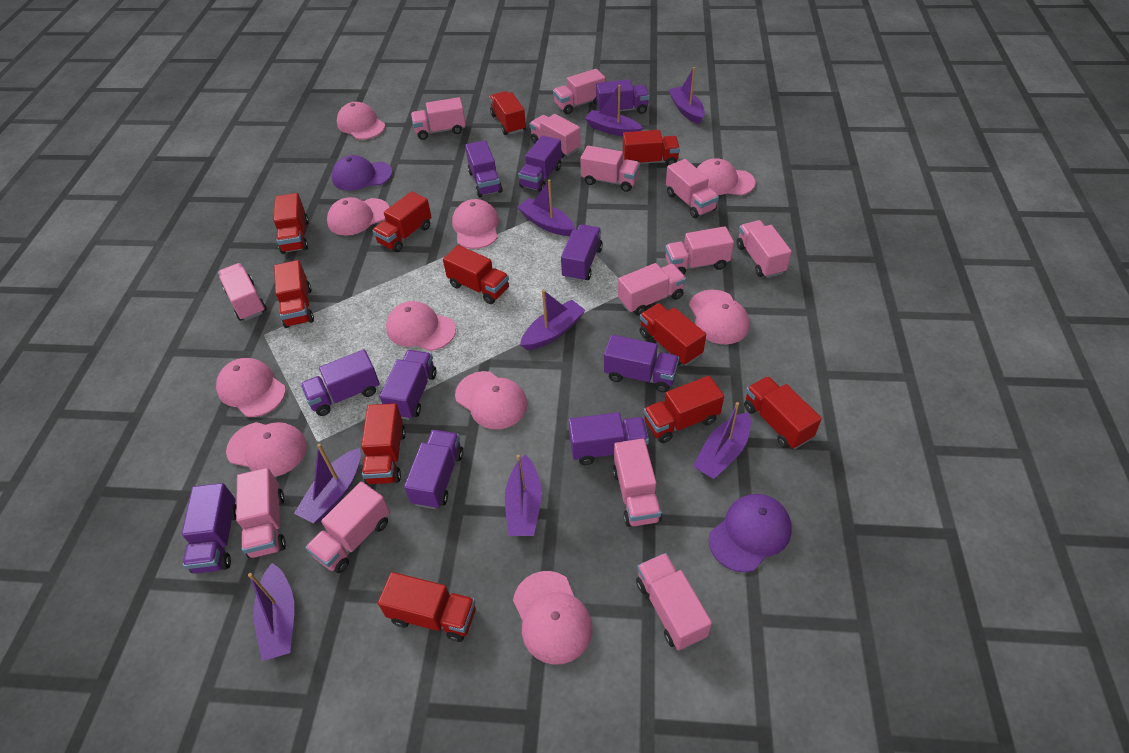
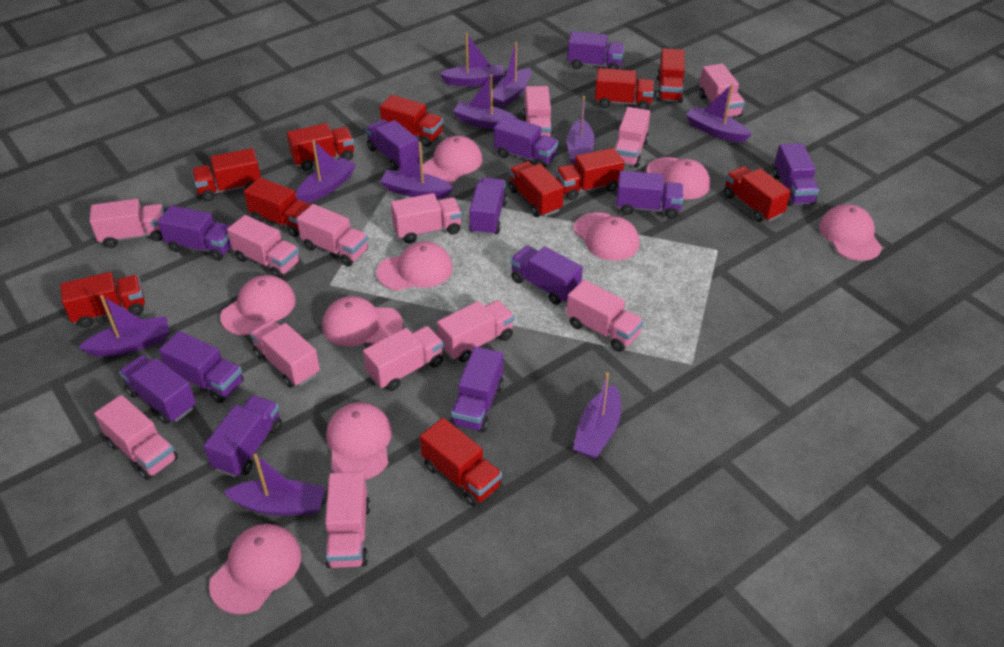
pink cap: 10 -> 9
purple boat: 8 -> 10
purple cap: 2 -> 0
purple truck: 10 -> 12

